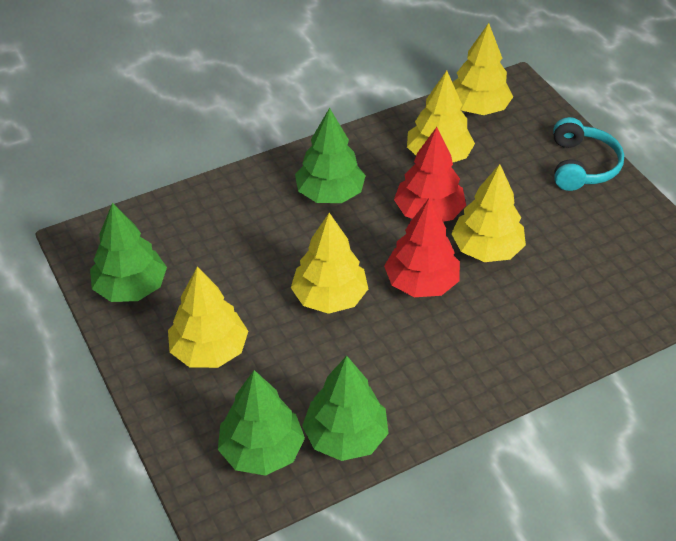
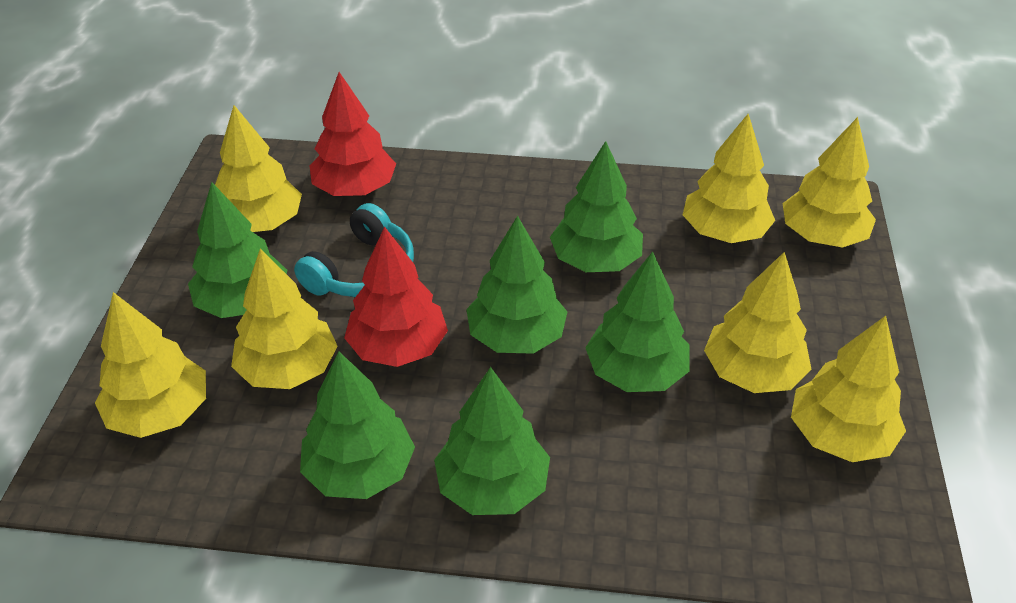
green tree: 4 -> 6
yellow tree: 5 -> 7

